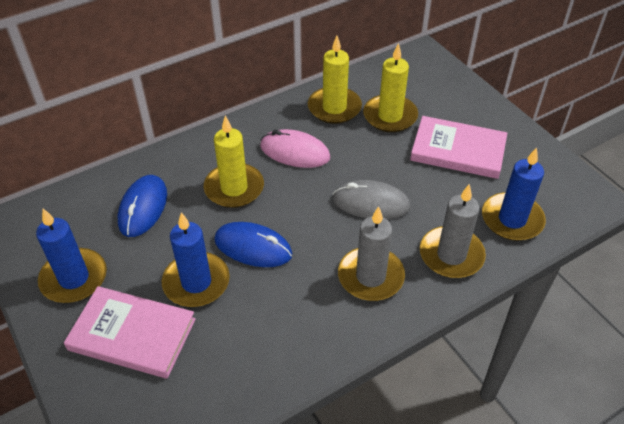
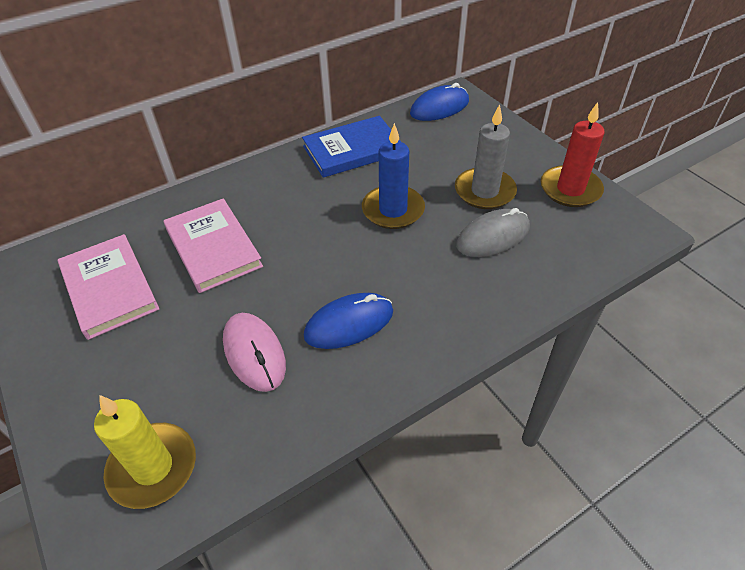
blue book: 0 -> 1
blue candle: 3 -> 1
grey candle: 2 -> 1
red candle: 0 -> 1
yellow candle: 3 -> 1

